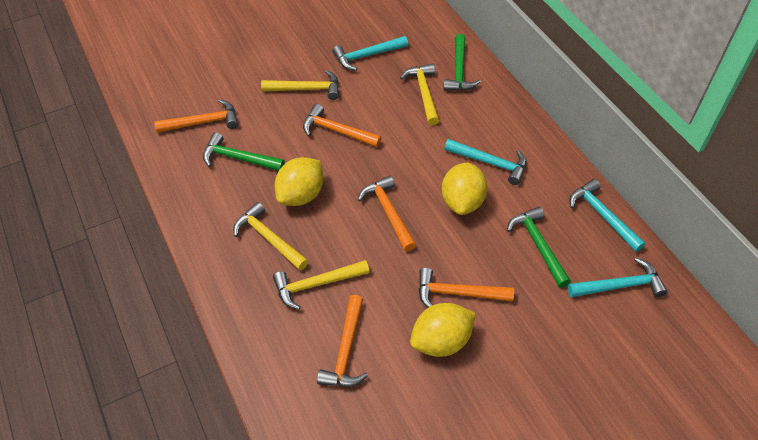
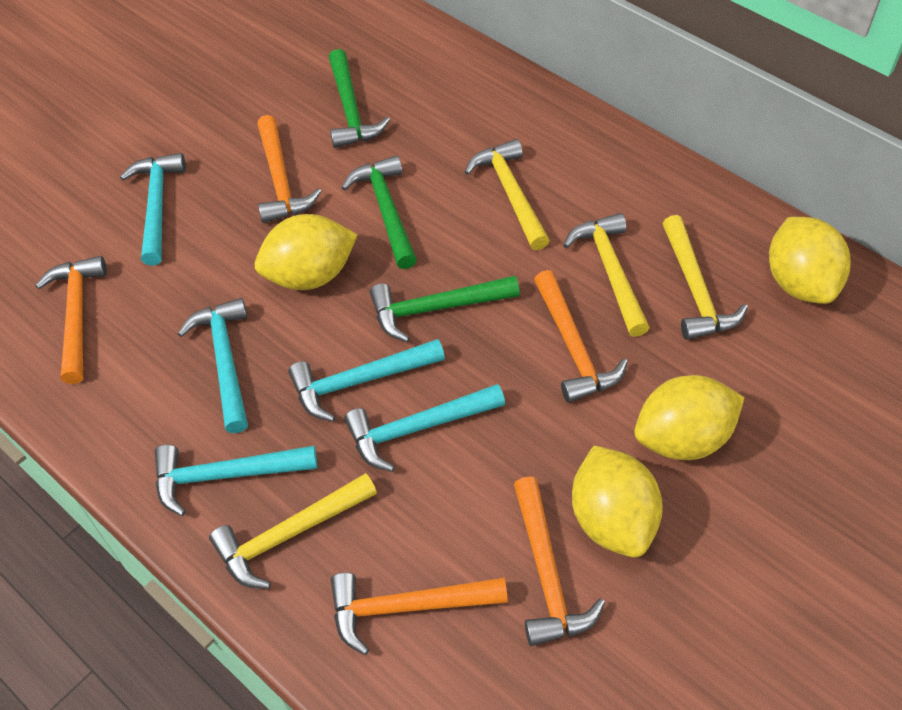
turquoise hammer: 4 -> 5
yellow lemon: 3 -> 4

